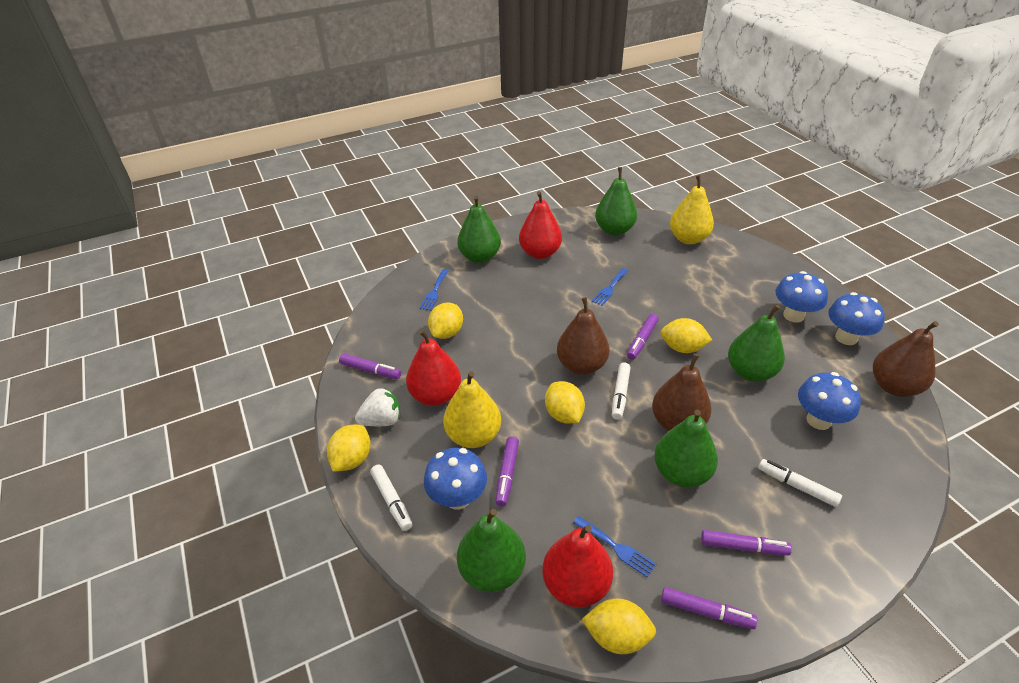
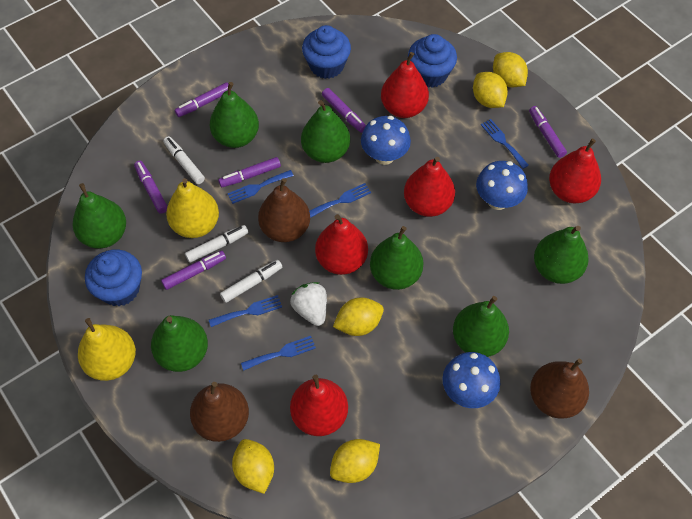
blue cupcake: 0 -> 3
blue fork: 3 -> 5
blue mushroom: 4 -> 3
green pear: 5 -> 7
purple marker: 5 -> 6
red pear: 3 -> 5

